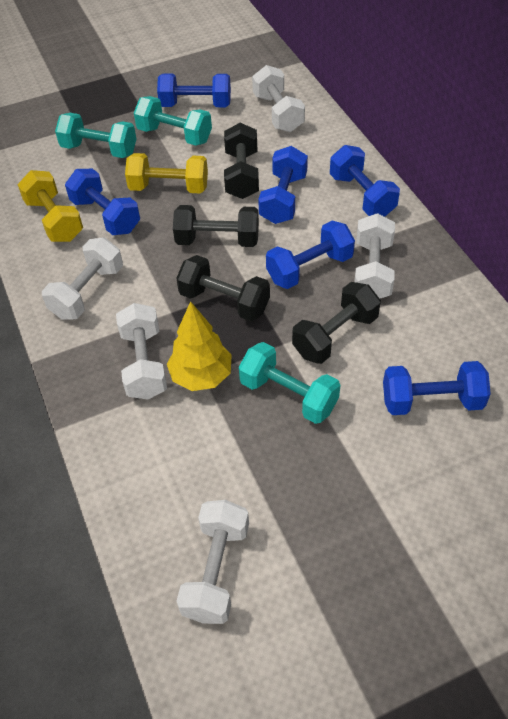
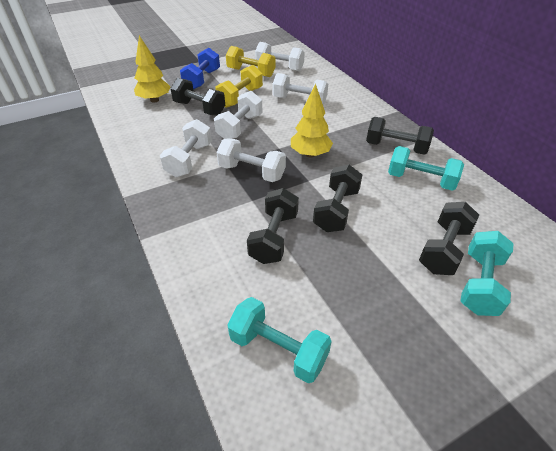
black dumbbell: 4 -> 5
blue dumbbell: 6 -> 1
yellow tree: 1 -> 2

